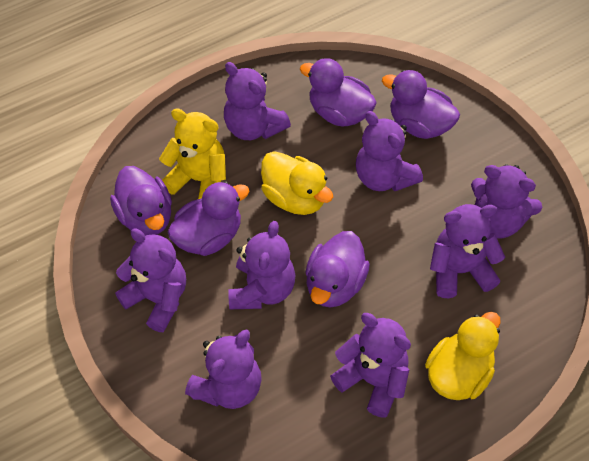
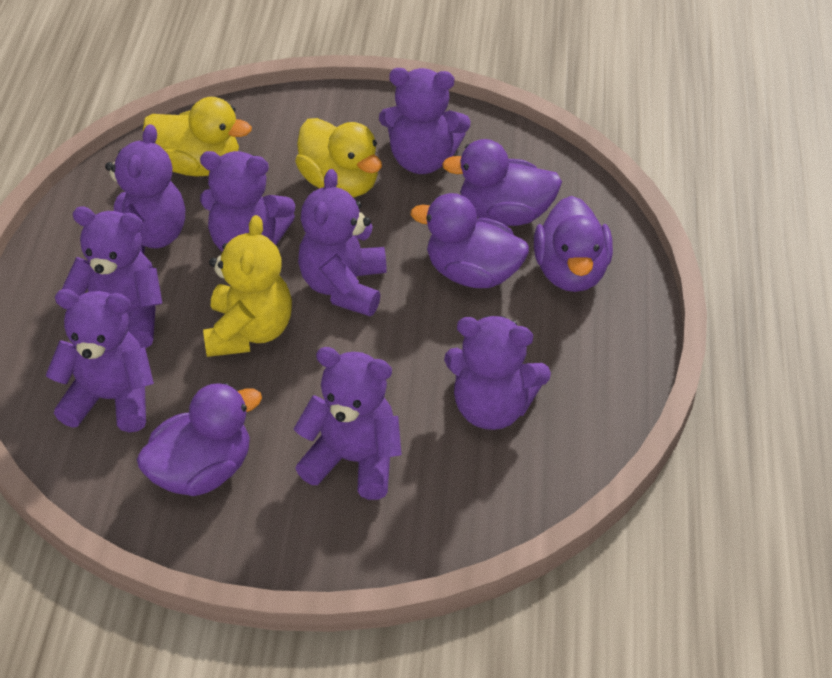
purple duck: 5 -> 4

